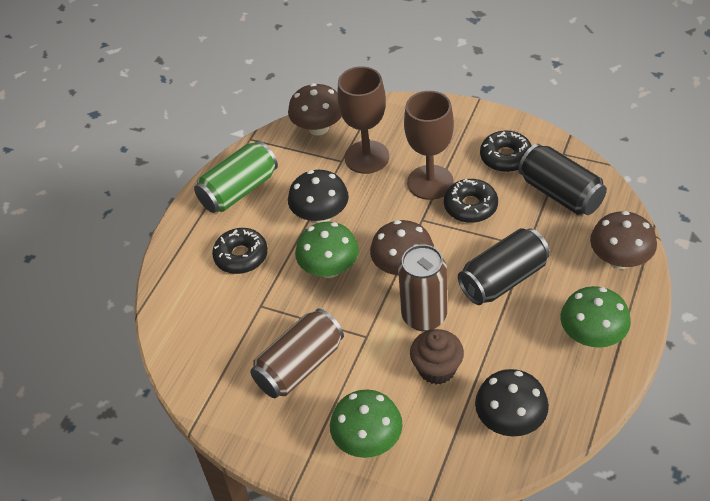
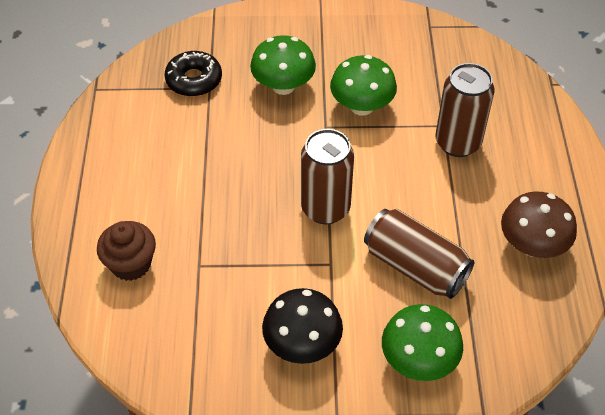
black can: 2 -> 0
black donut: 3 -> 1
black mushroom: 2 -> 1
brown can: 2 -> 3
brown goblet: 2 -> 0
brown mushroom: 3 -> 1
green can: 1 -> 0

